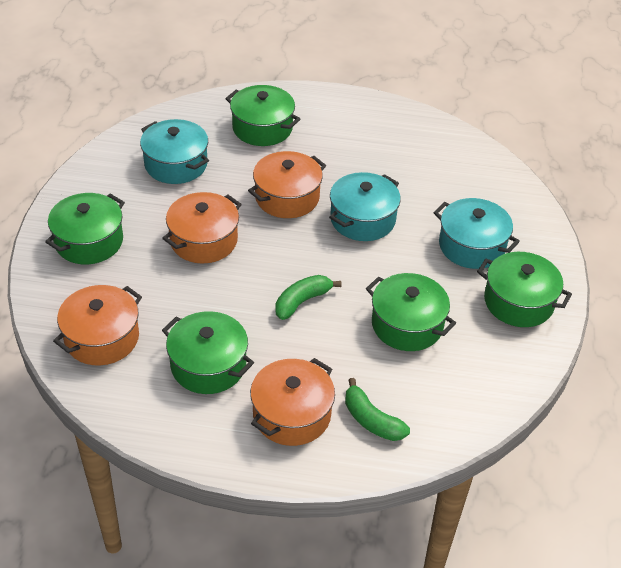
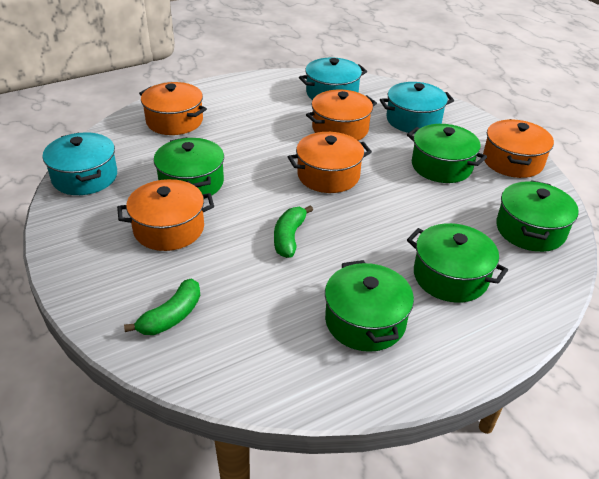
orange pot: 4 -> 5

